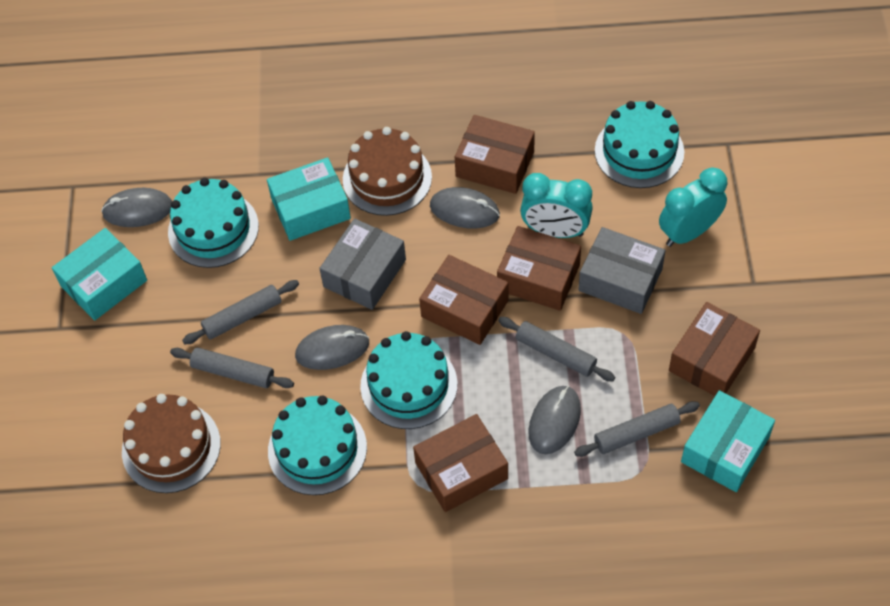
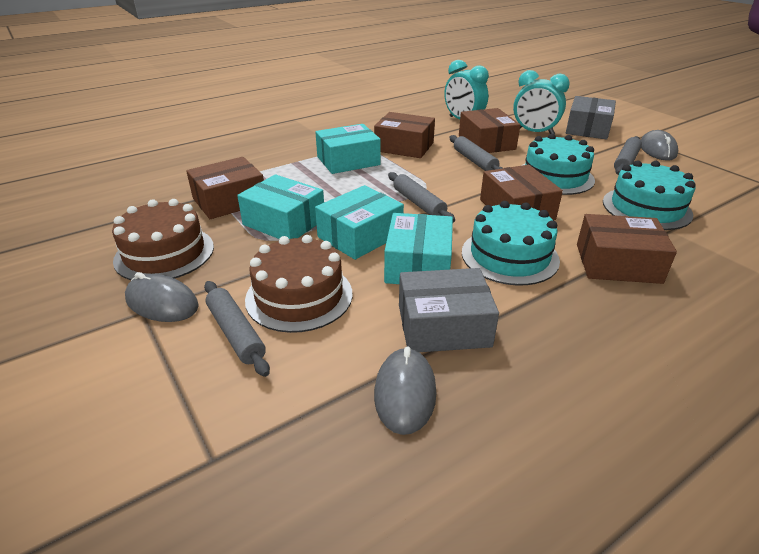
grey mouse: 4 -> 3
turquoise box: 3 -> 4
turquoise cake: 4 -> 3

